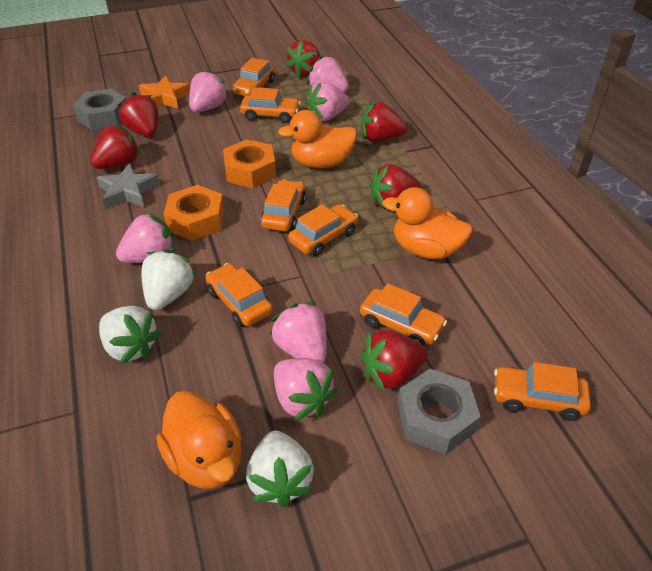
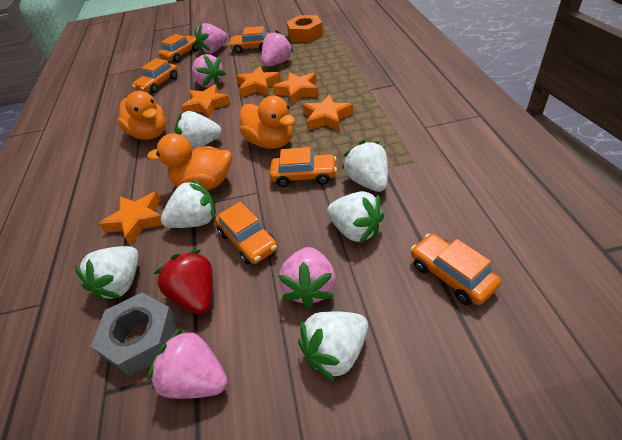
grey nut: 2 -> 1
grey star: 1 -> 0
orange car: 7 -> 6
orange nut: 2 -> 1
orange star: 1 -> 5
pink strawberry: 6 -> 5
red strawberry: 6 -> 1
white strawberry: 3 -> 6

